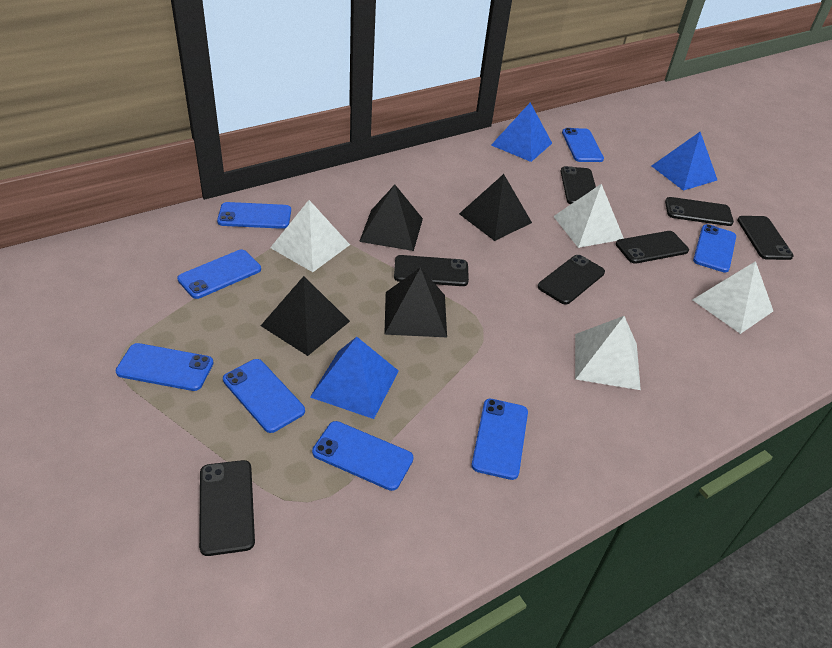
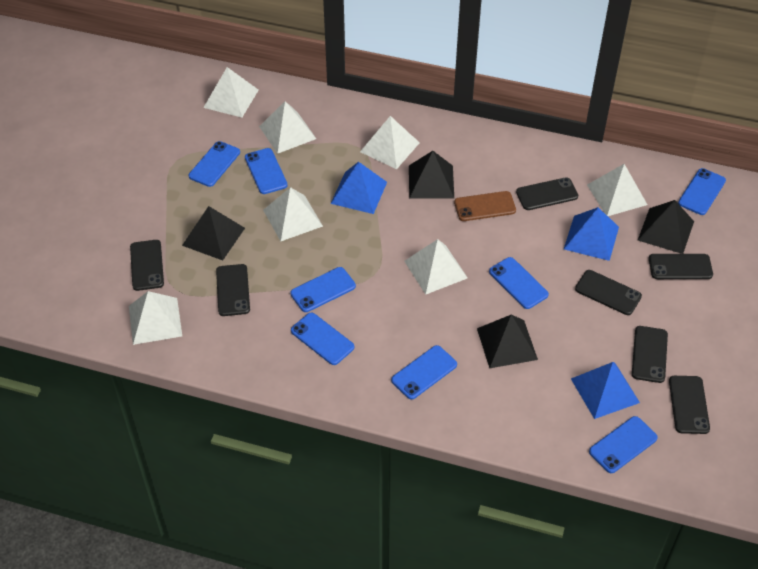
brown phone: 0 -> 1
white pyramid: 4 -> 7

